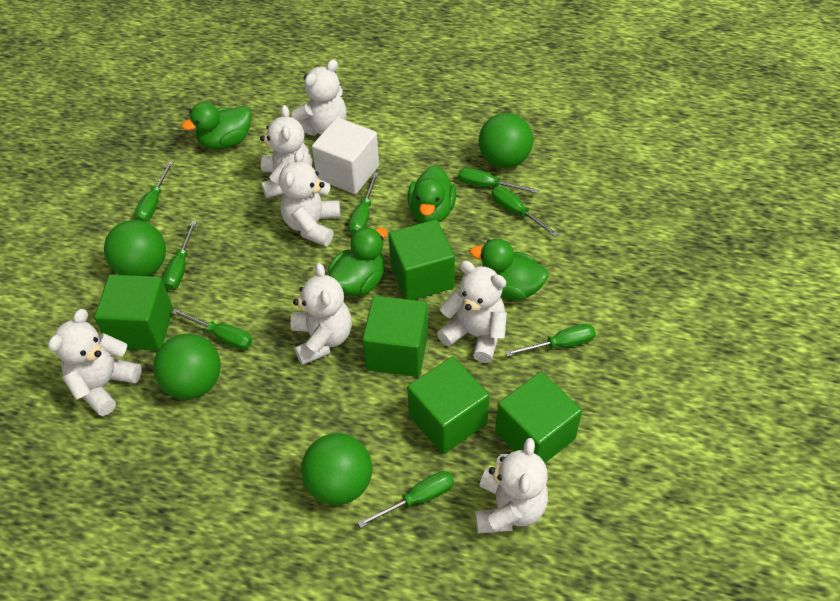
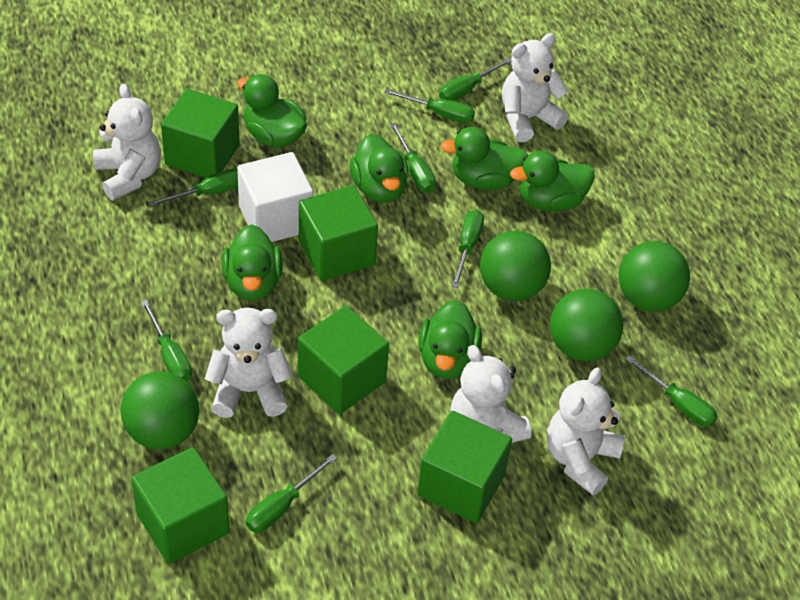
green duck: 4 -> 6
white teddy bear: 7 -> 5

